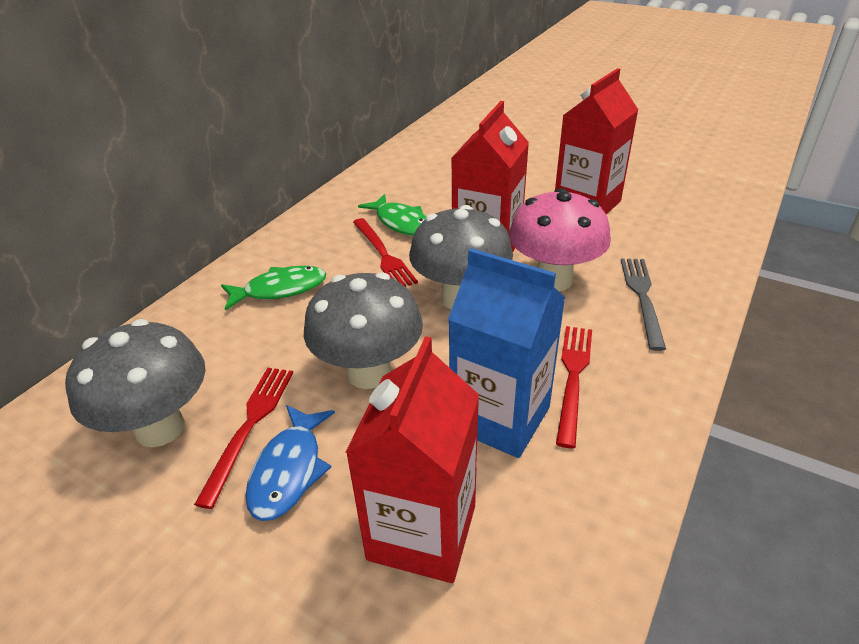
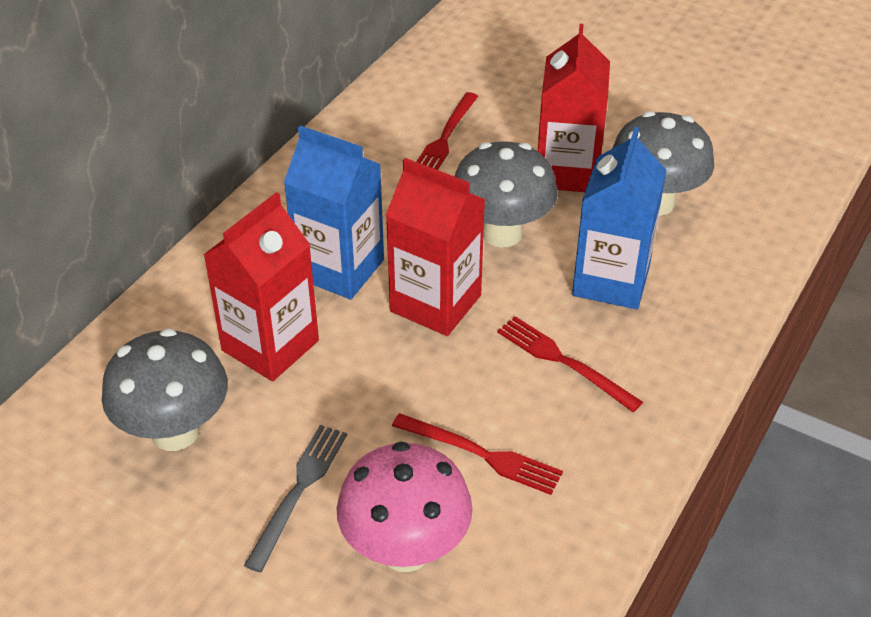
blue carton: 1 -> 2
blue fish: 1 -> 0
green fish: 2 -> 0

